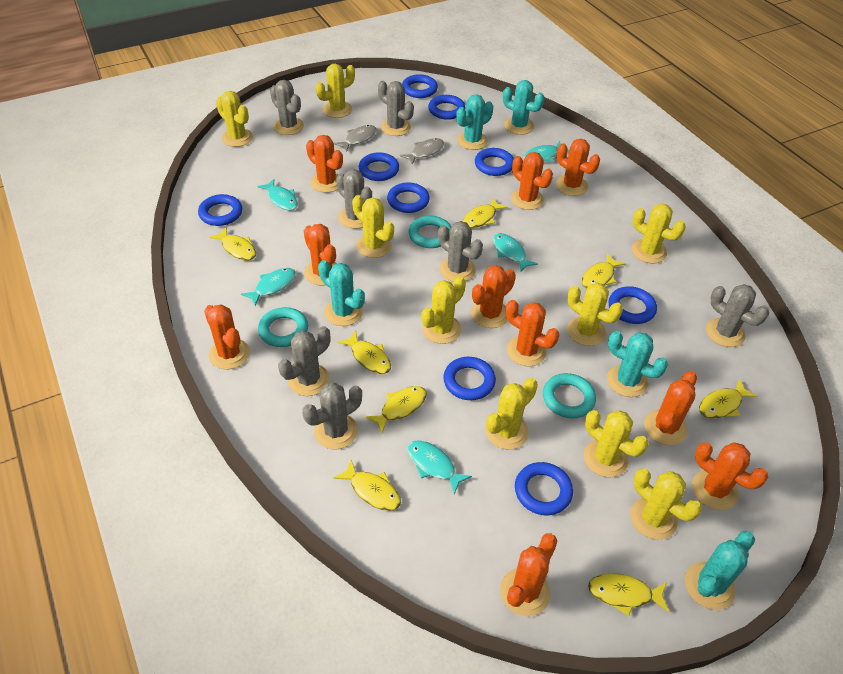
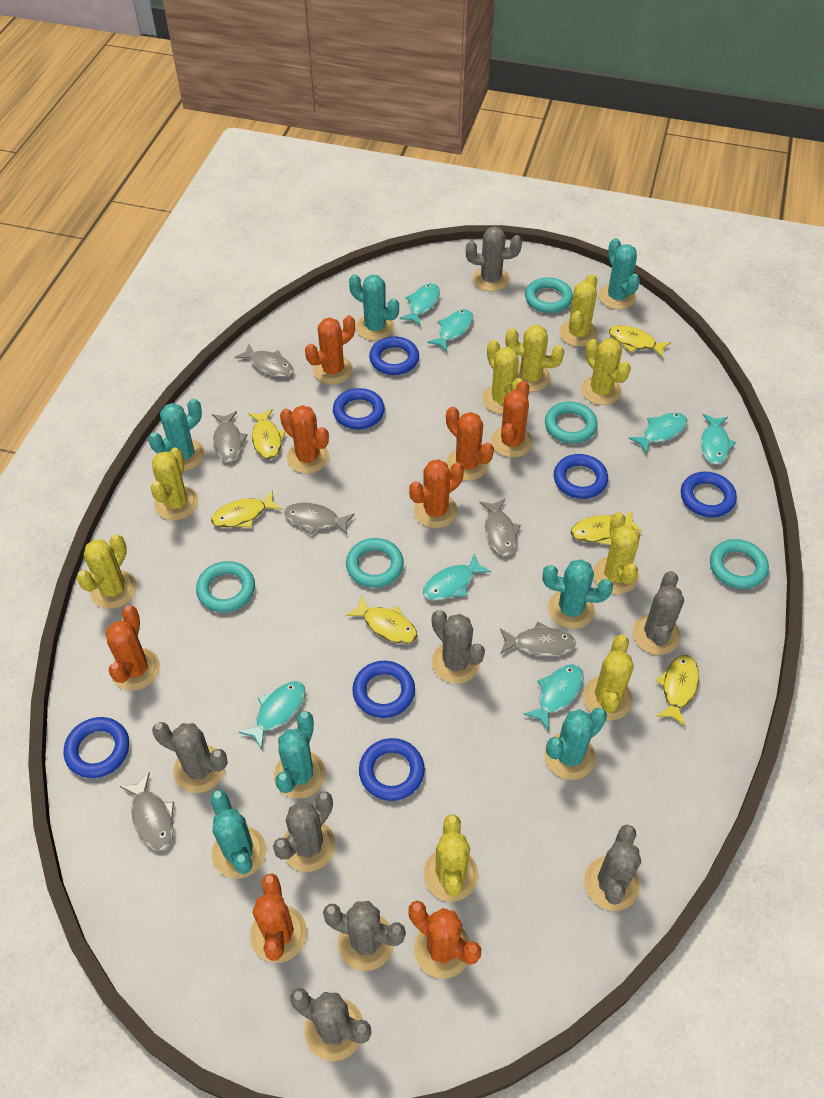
blue ring: 9 -> 7
grey cactus: 7 -> 8
grey fish: 2 -> 6
orange cactus: 10 -> 8
turquoise cactus: 5 -> 7
turquoise fish: 5 -> 7
turquoise ring: 3 -> 5
yellow fish: 8 -> 6

